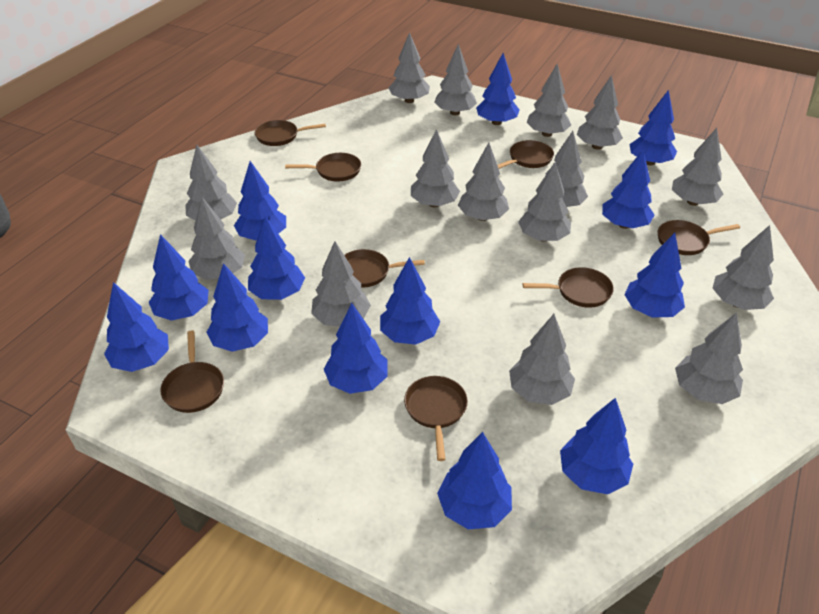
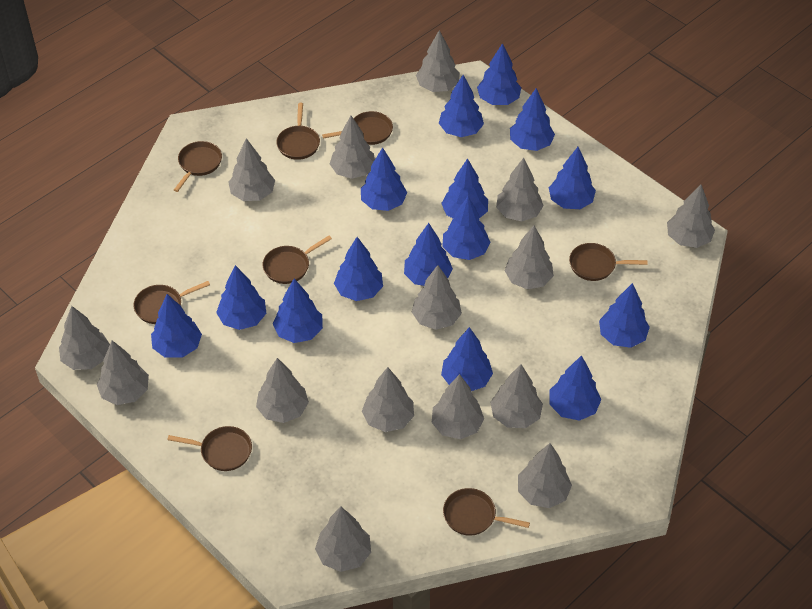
blue tree: 13 -> 15

